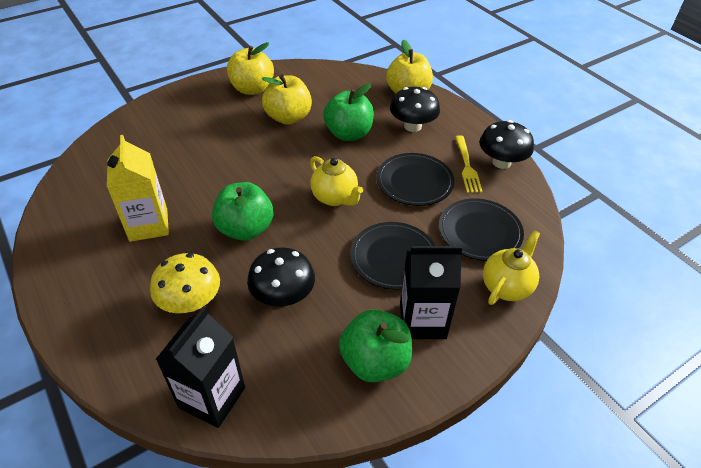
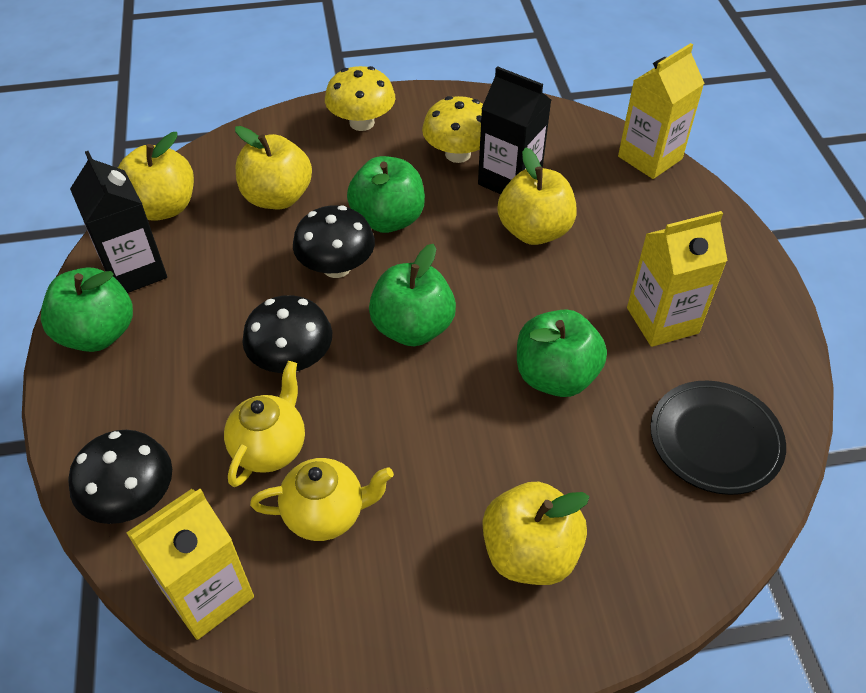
black plate: 3 -> 1
green apple: 3 -> 4
yellow apple: 3 -> 4
yellow carton: 1 -> 3
yellow fork: 1 -> 0
yellow mushroom: 1 -> 2

